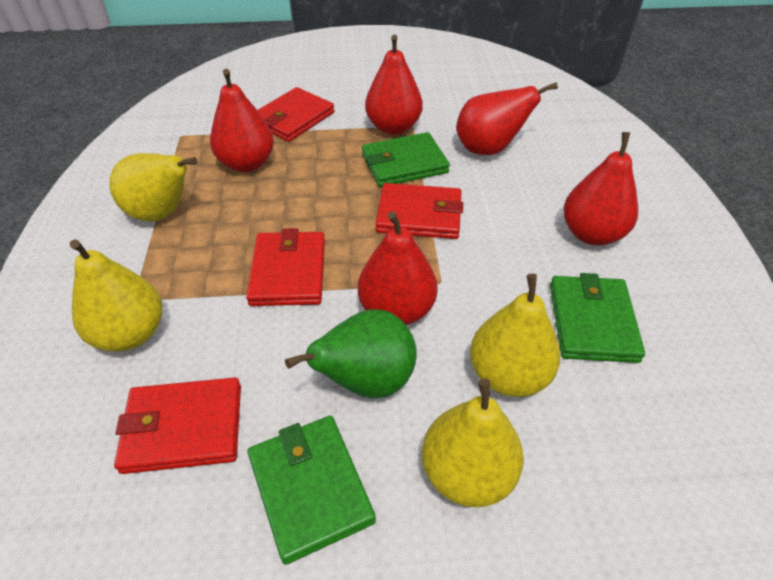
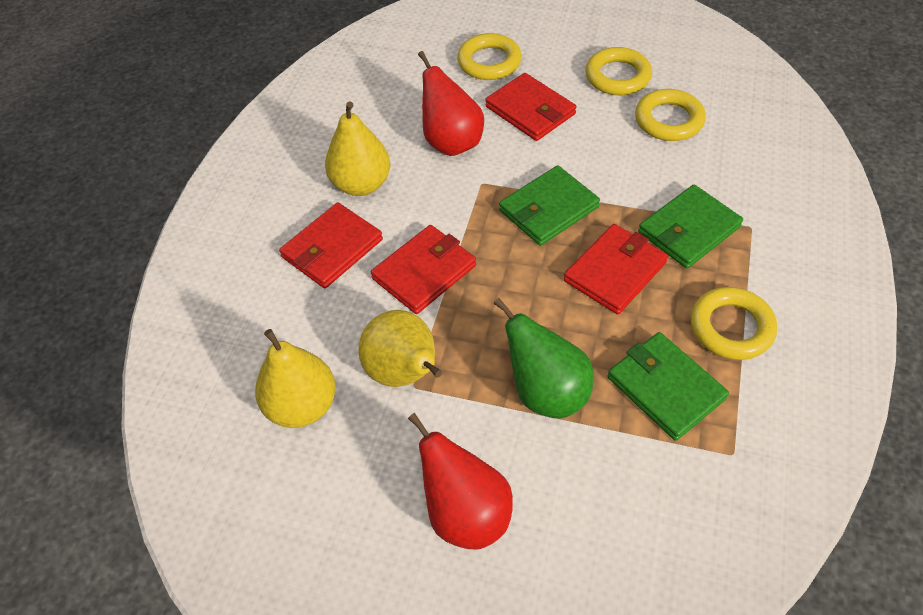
red pear: 5 -> 2
yellow pear: 4 -> 3
yellow ring: 0 -> 4

